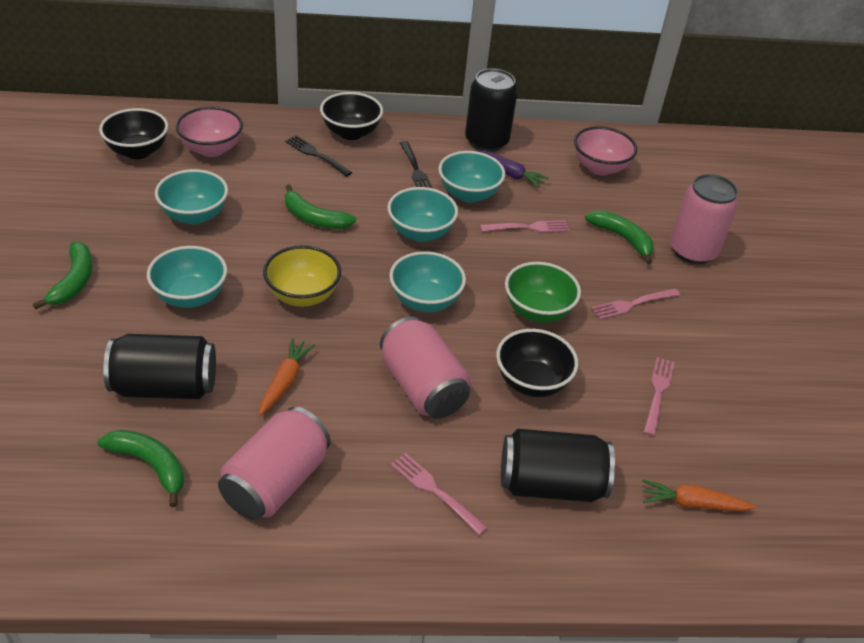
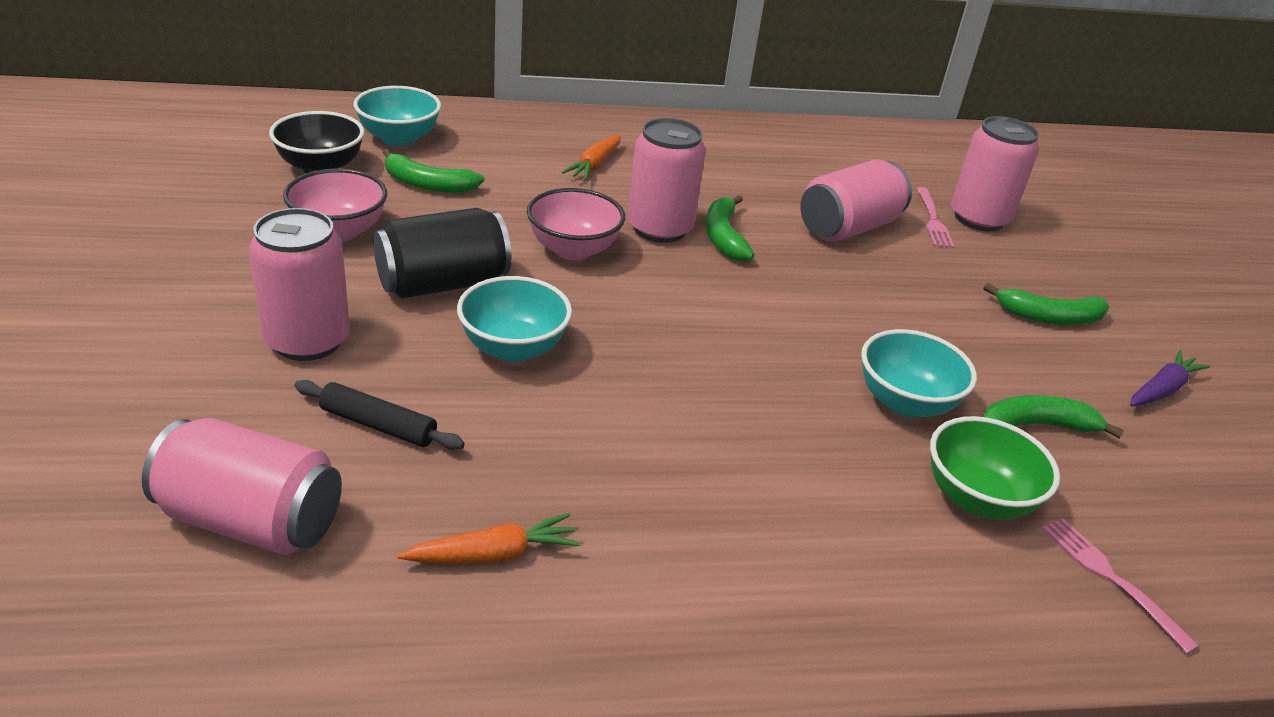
black bowl: 3 -> 1
black can: 3 -> 1
black fork: 2 -> 0
black rolling pin: 0 -> 1
pink can: 3 -> 5
pink fork: 4 -> 2
turquoise bowl: 5 -> 3
yellow bowl: 1 -> 0

